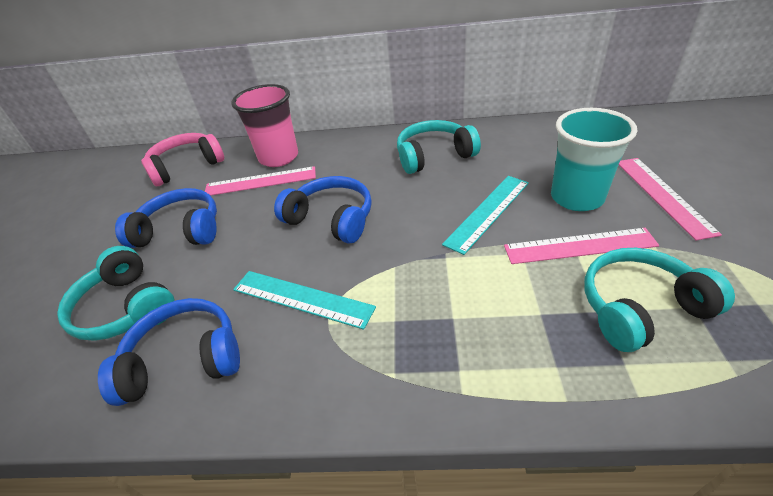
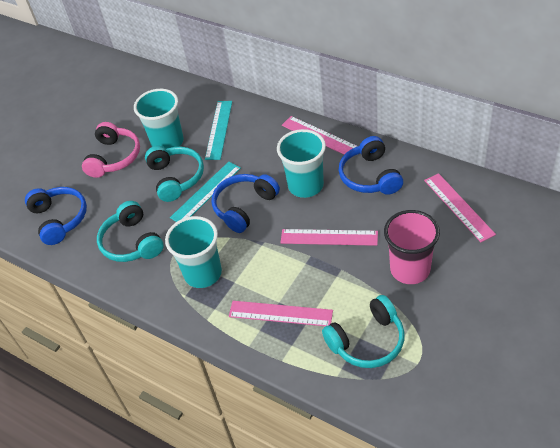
pink ruler: 3 -> 4
turquoise cup: 1 -> 3

